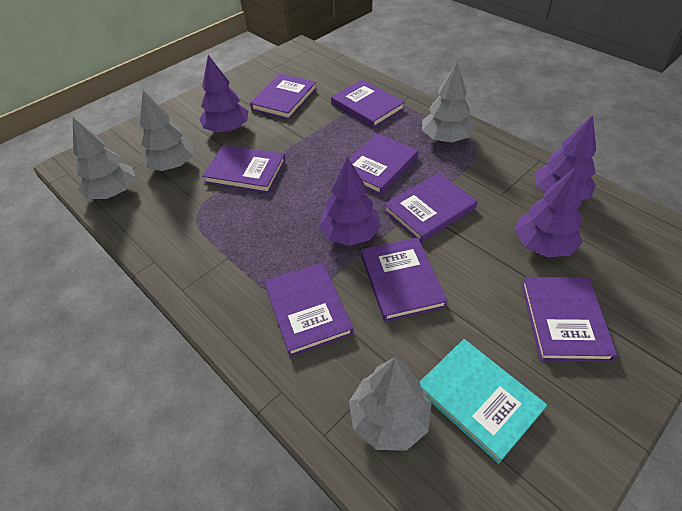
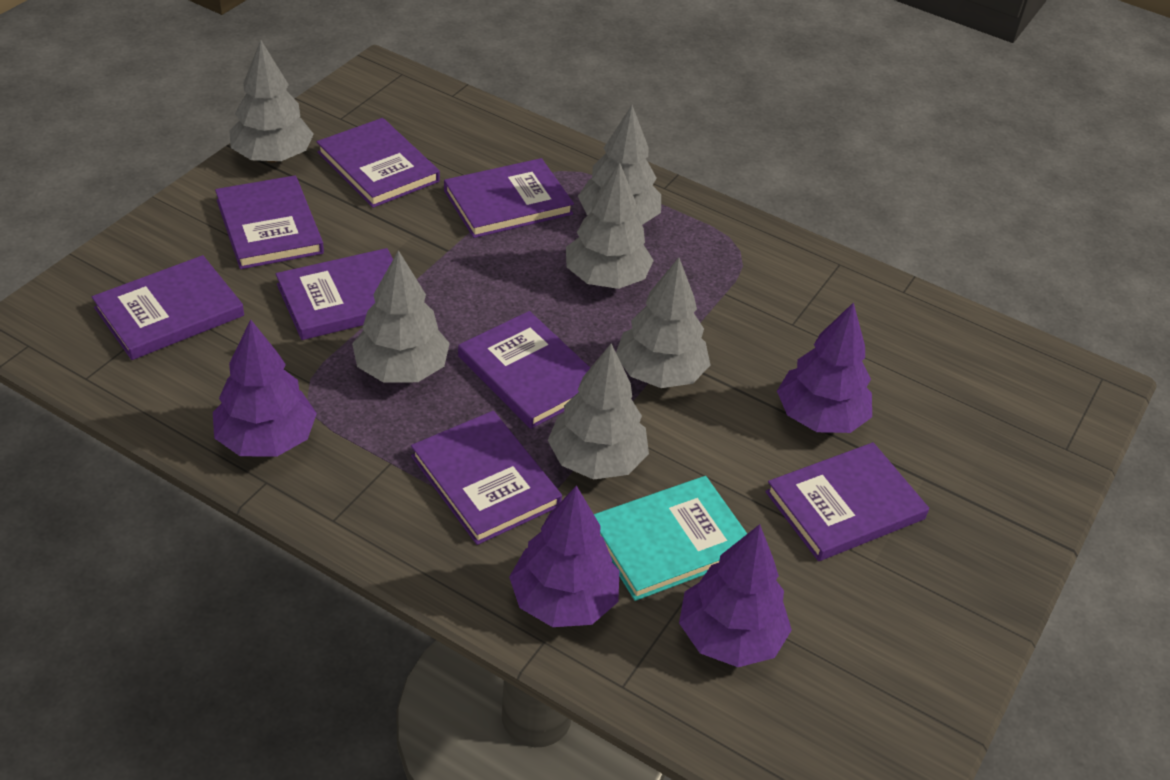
grey tree: 4 -> 6

